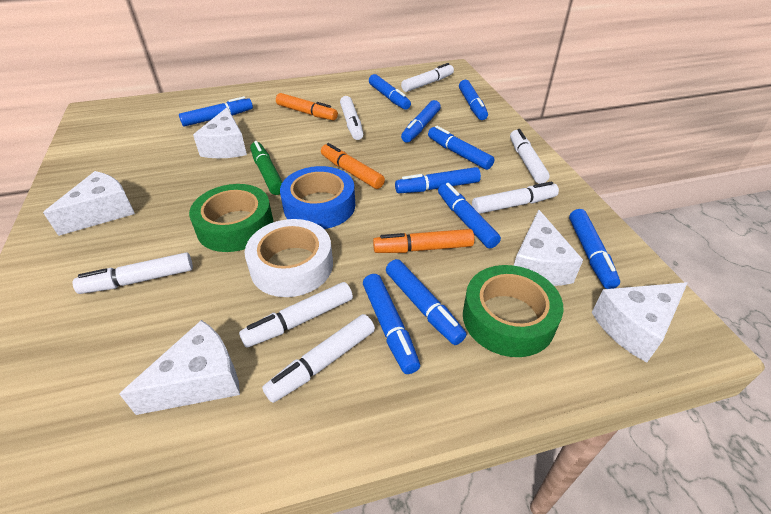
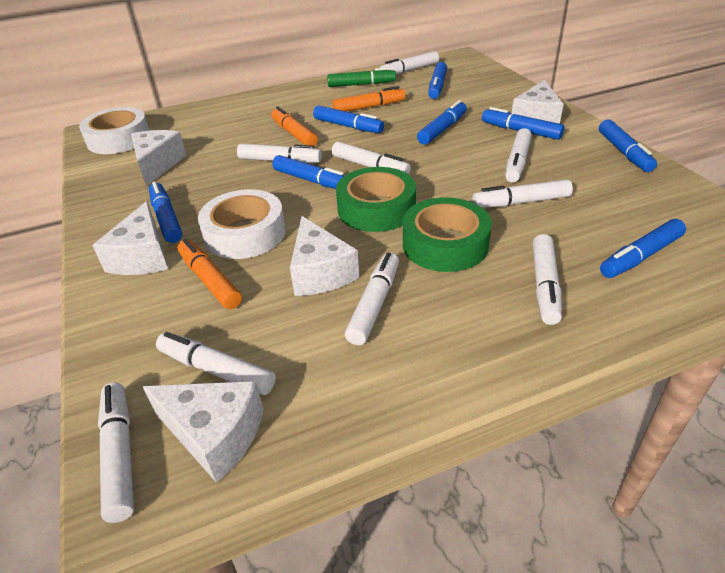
blue marker: 10 -> 8
blue tape: 1 -> 0
white marker: 7 -> 9
white tape: 1 -> 2

